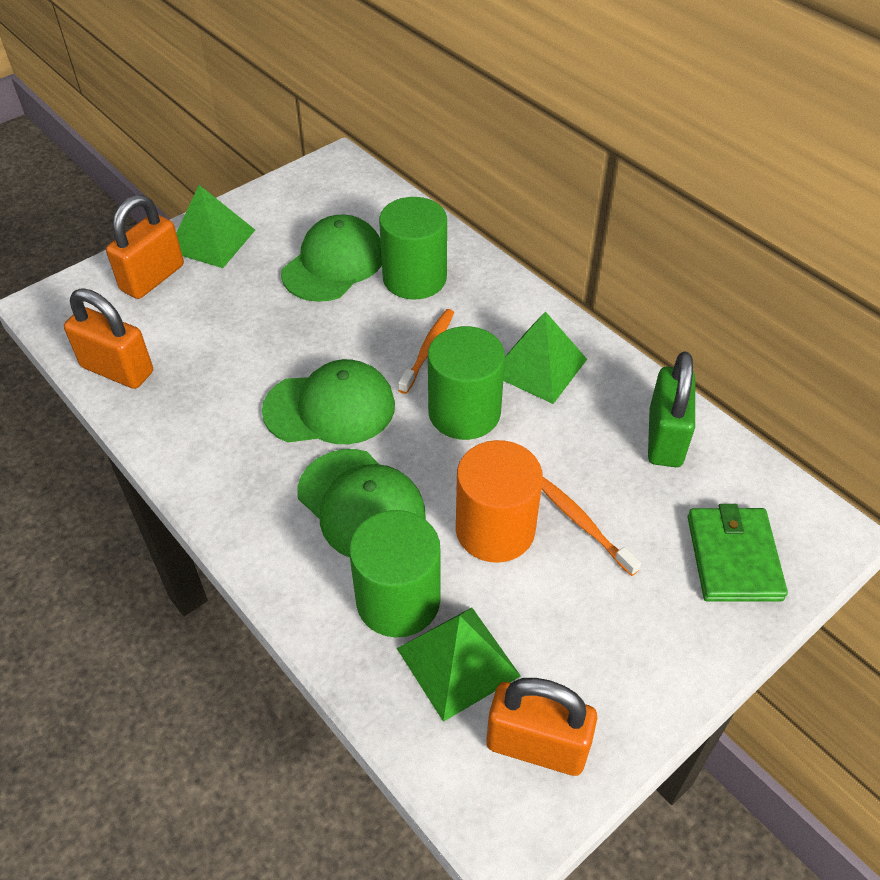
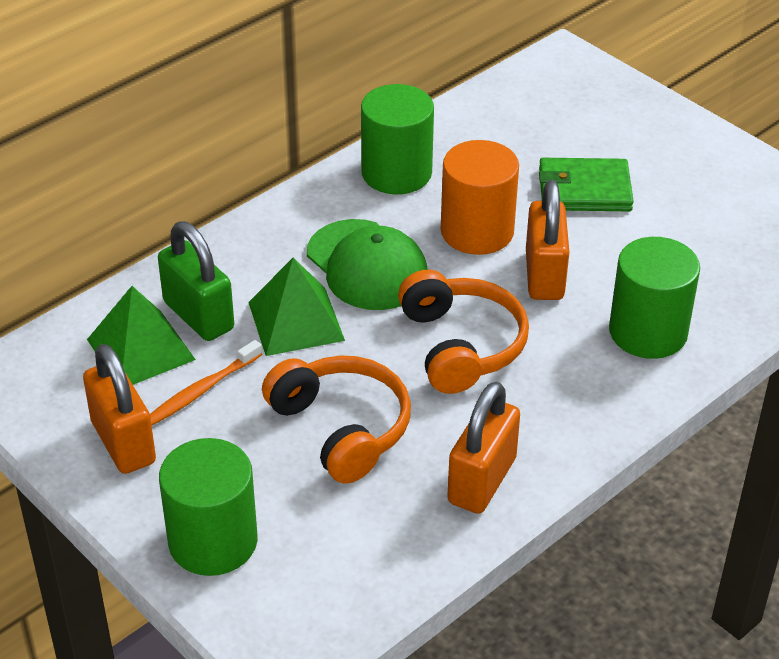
green cap: 3 -> 1
green pyramid: 3 -> 2
orange headphones: 0 -> 2
orange toothbrush: 2 -> 1

